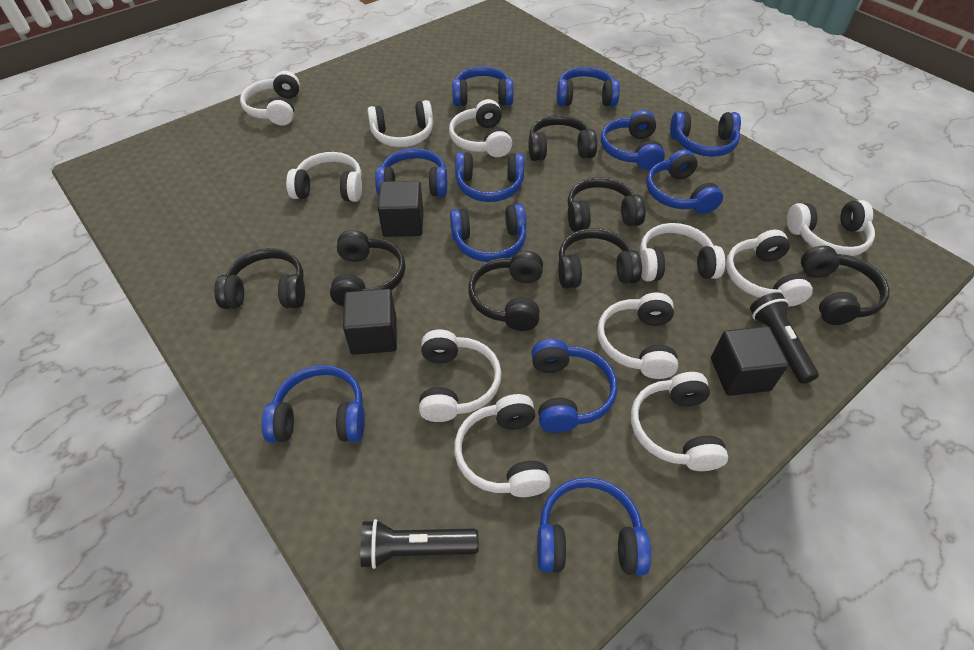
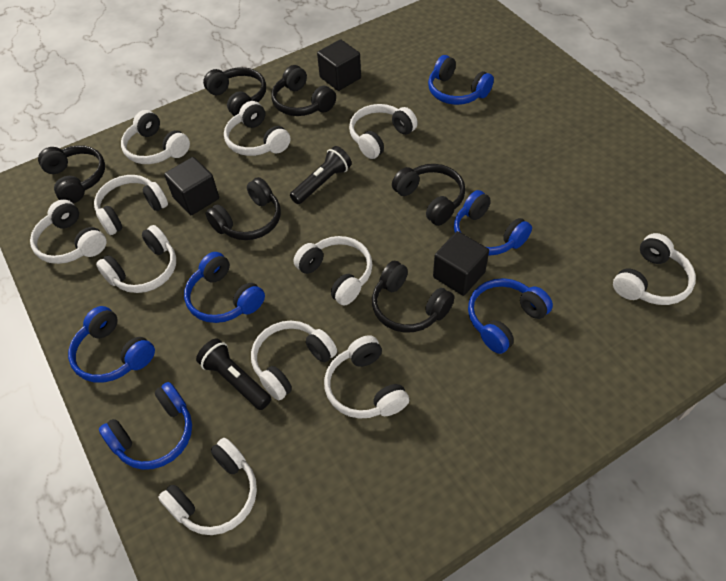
black headphones: 7 -> 6
blue headphones: 11 -> 6

